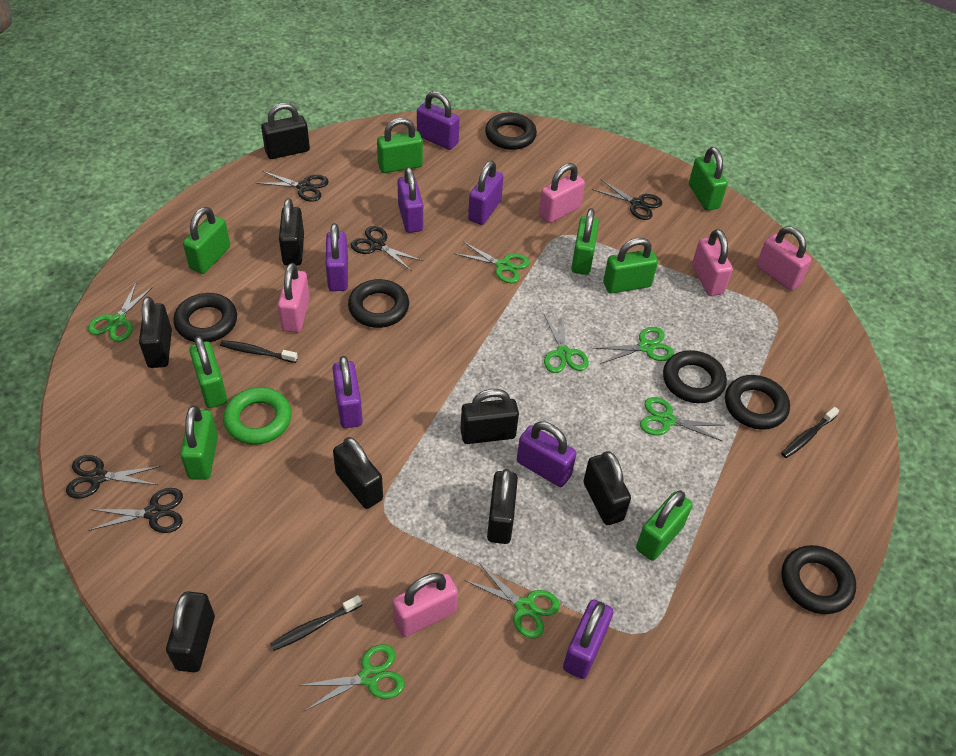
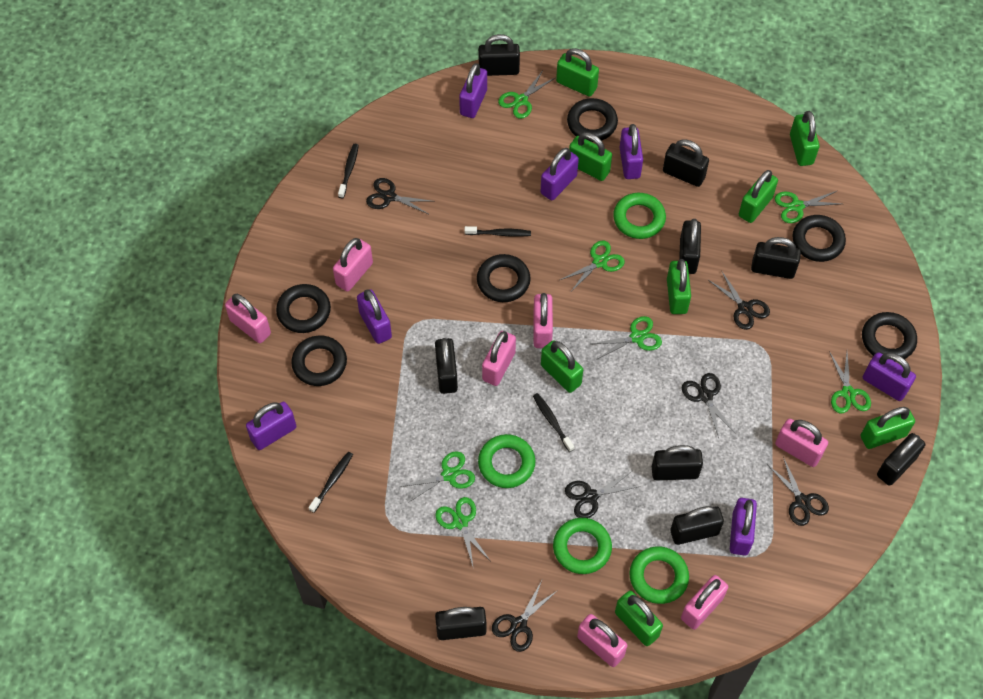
black padlock: 8 -> 9
black scissors: 5 -> 6
black toothbrush: 3 -> 4
green ring: 1 -> 4
pink padlock: 5 -> 7

